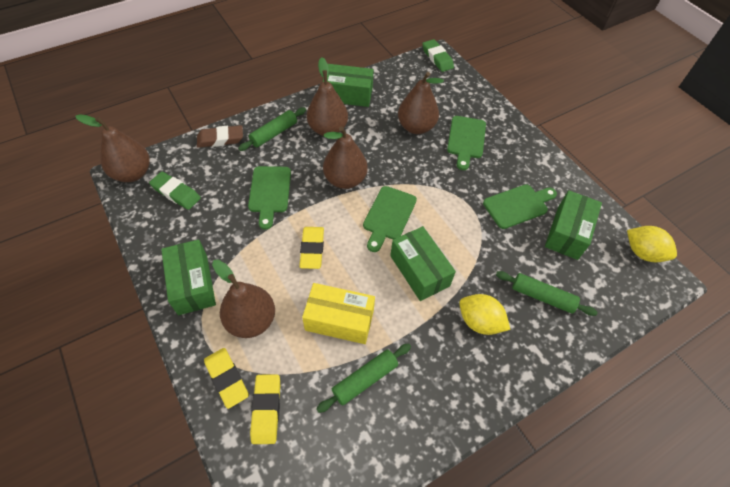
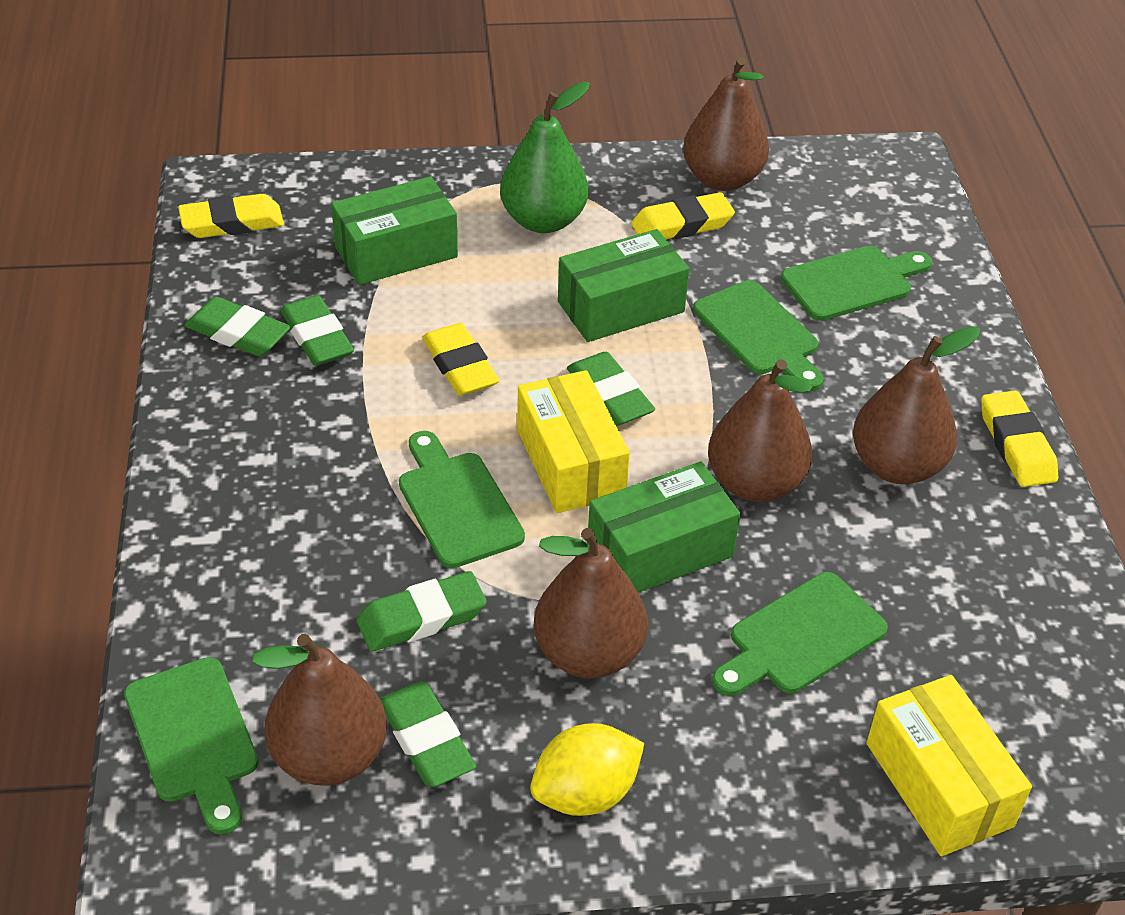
brown eraser: 1 -> 0
green box: 4 -> 3
green cutting board: 4 -> 5
green eraser: 2 -> 5
green pear: 0 -> 1
green rolling pin: 3 -> 0
yellow box: 1 -> 2
yellow eraser: 3 -> 4
yellow lemon: 2 -> 1

